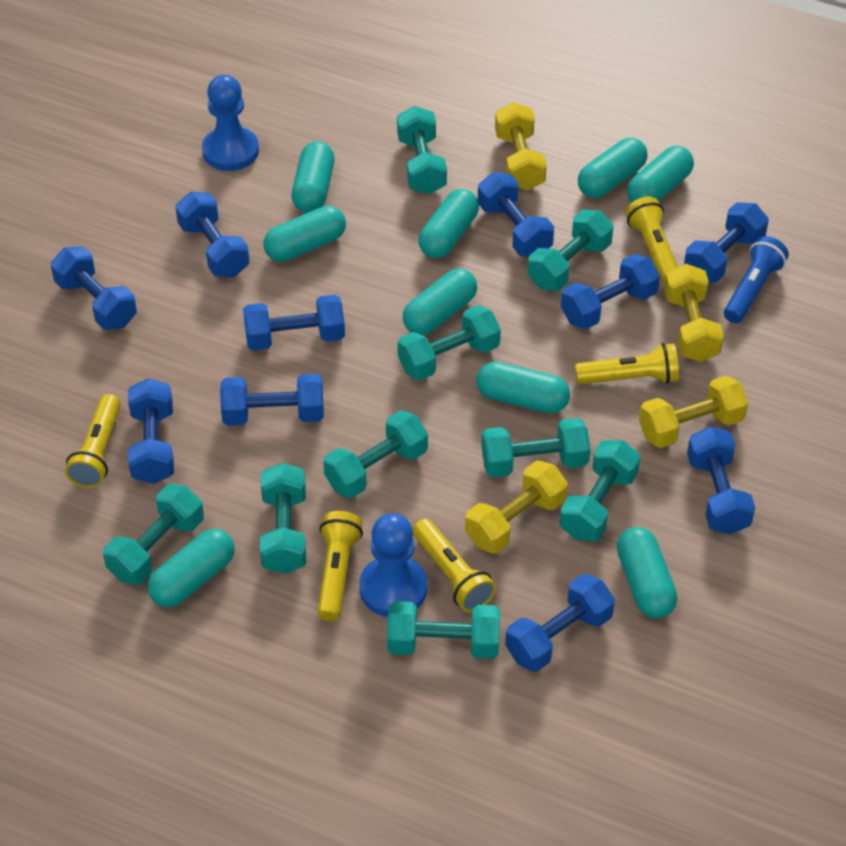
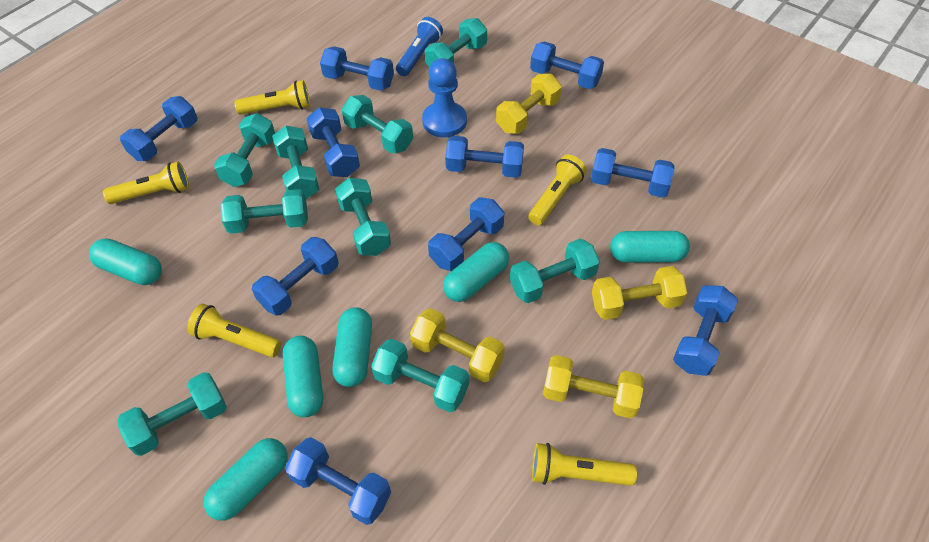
blue pawn: 2 -> 1
turquoise capsule: 9 -> 6

